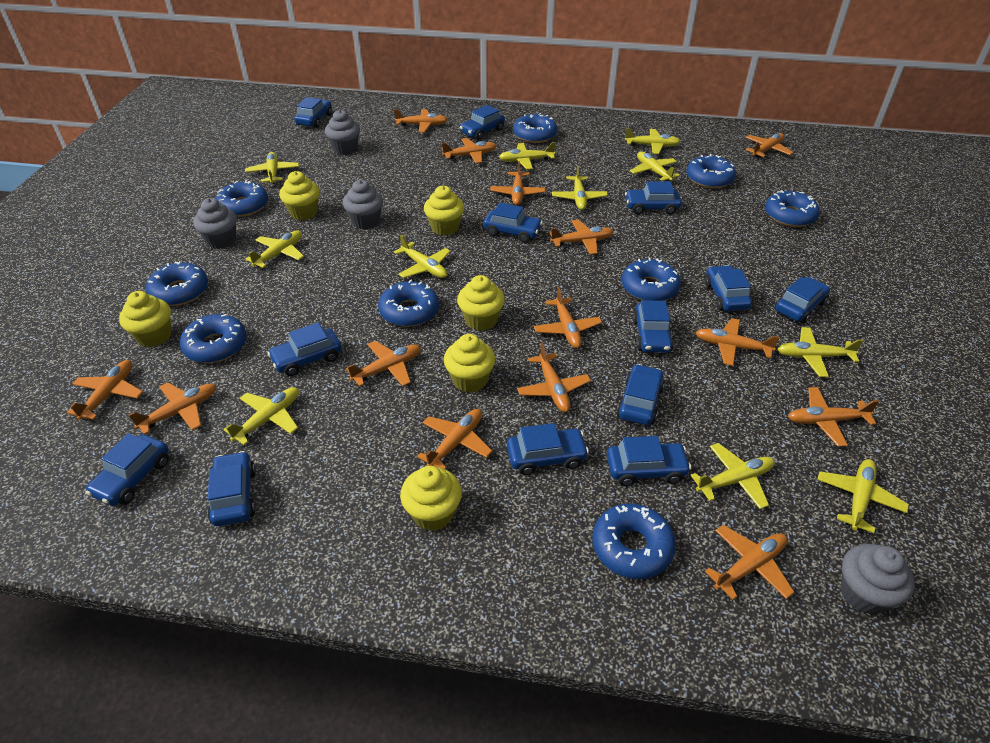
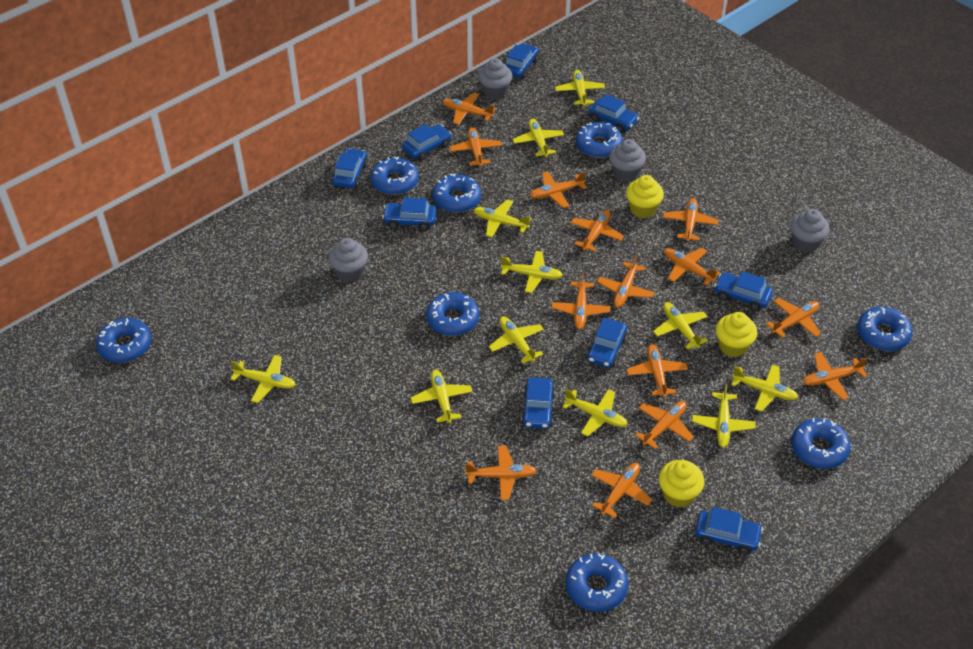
blue car: 13 -> 9
blue donut: 9 -> 8
yellow cupcake: 6 -> 3

